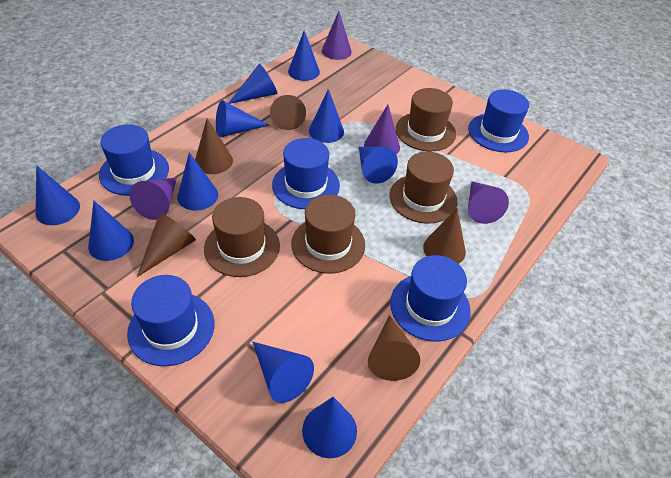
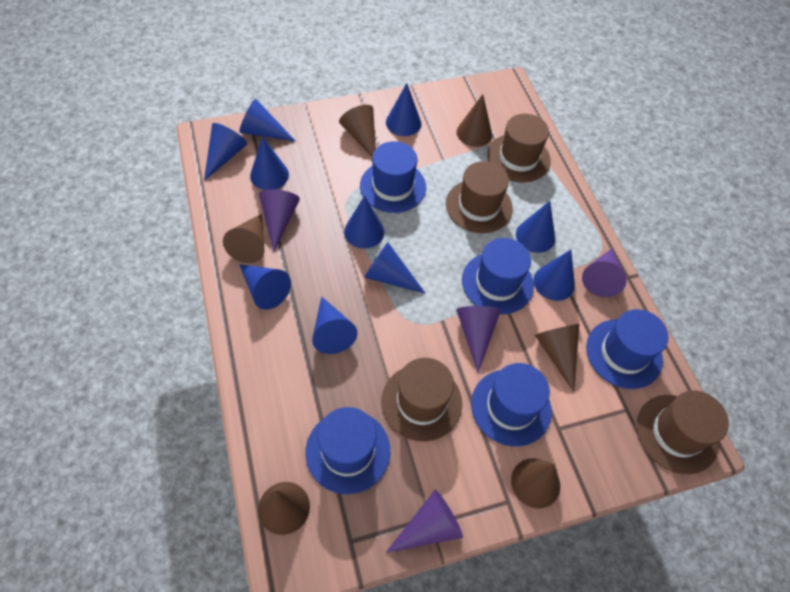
brown cone: 5 -> 6

